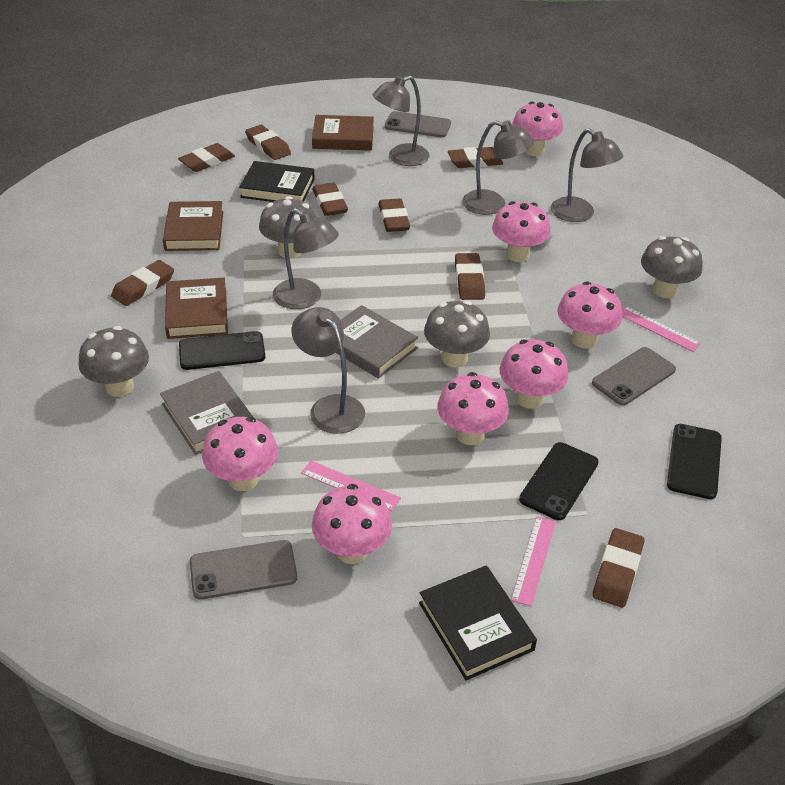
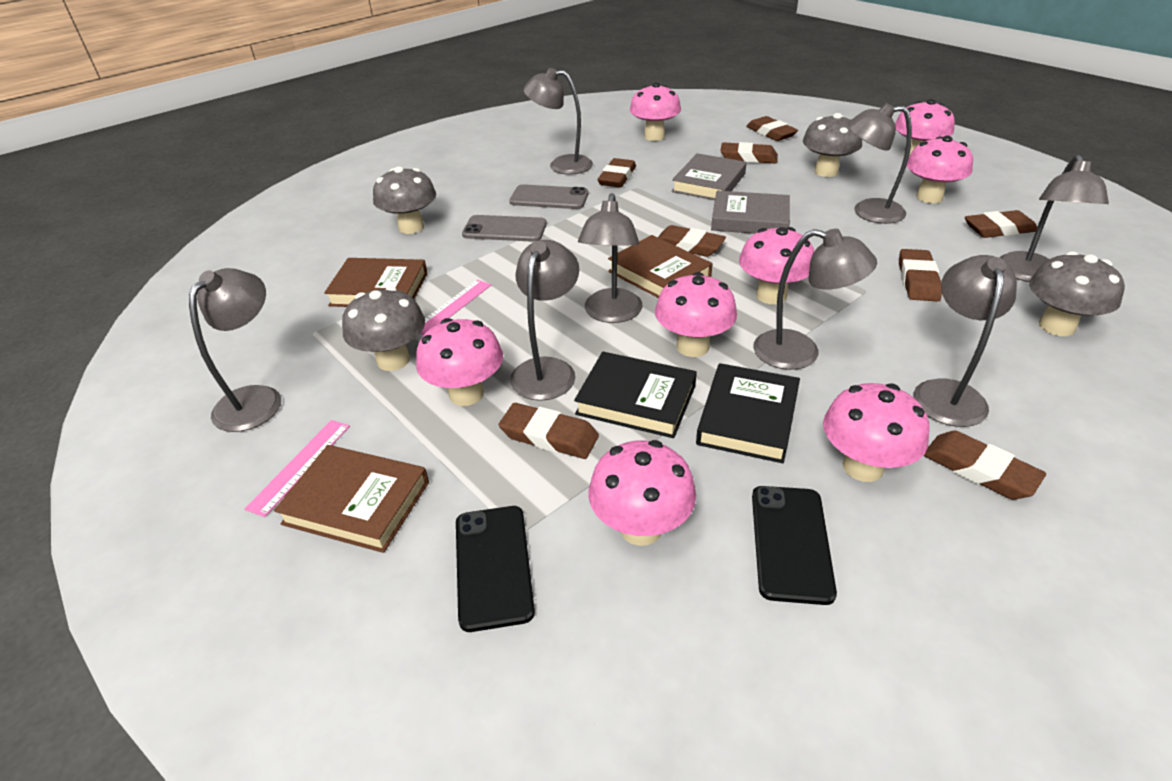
black phone: 3 -> 2
grey lamp: 5 -> 8
grey phone: 3 -> 2
pink mushroom: 7 -> 8
pink ruler: 3 -> 2

